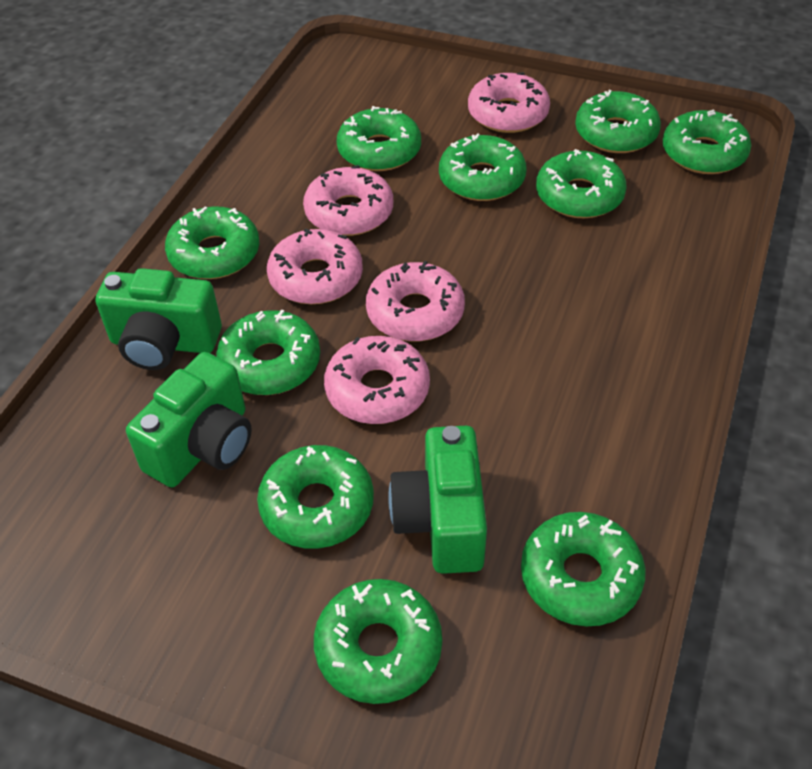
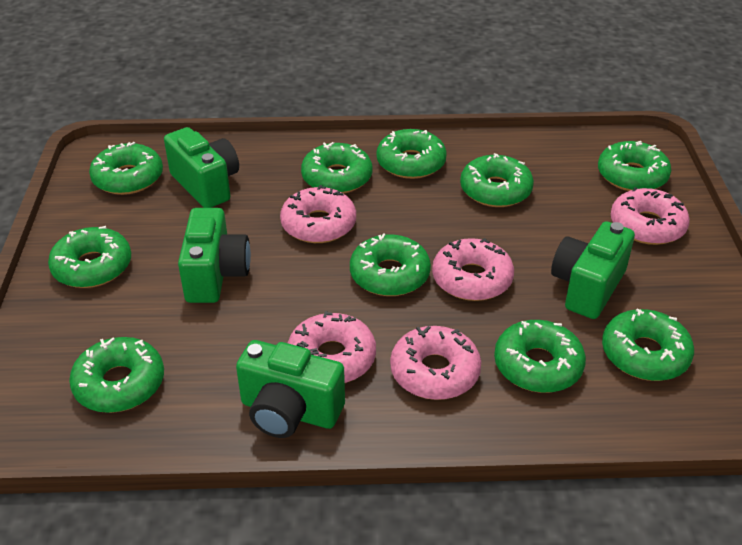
green camera: 3 -> 4

